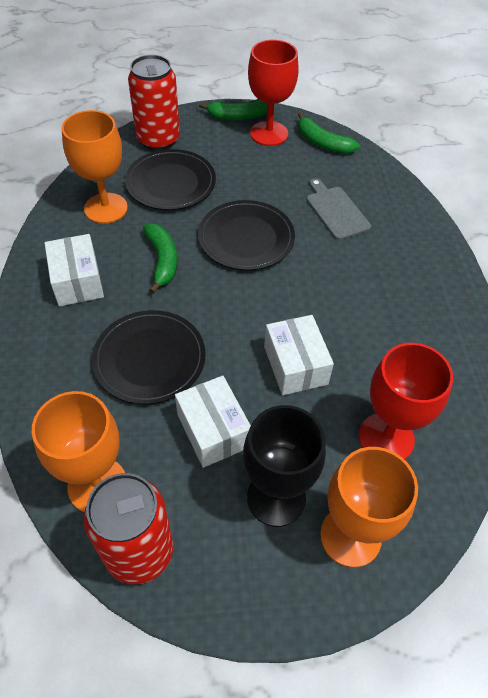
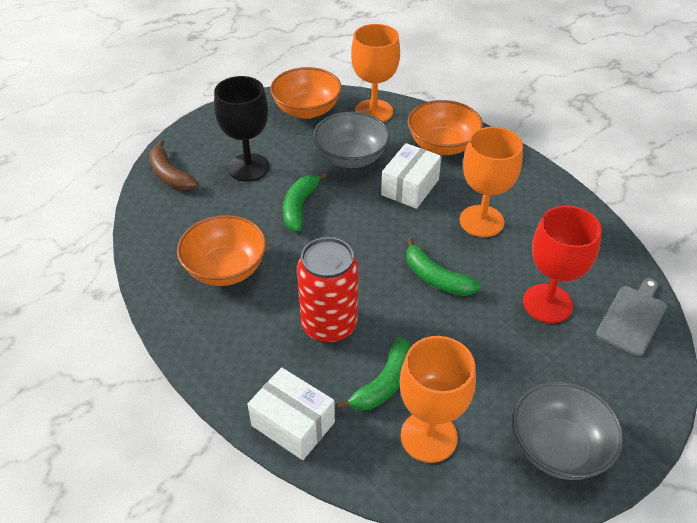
black plate: 3 -> 0
brown banana: 0 -> 1
grey bowl: 0 -> 2
orange bowl: 0 -> 3
red can: 2 -> 1
red goblet: 2 -> 1
white box: 3 -> 2

